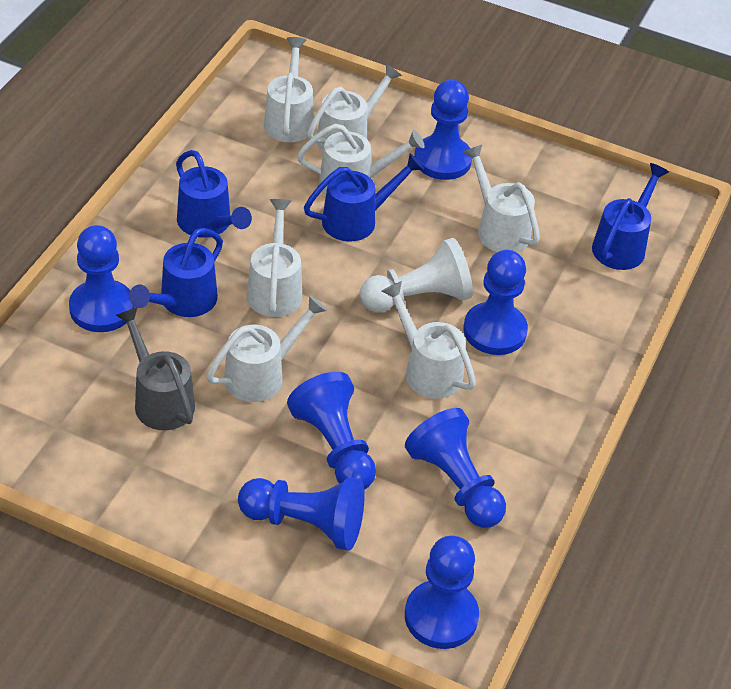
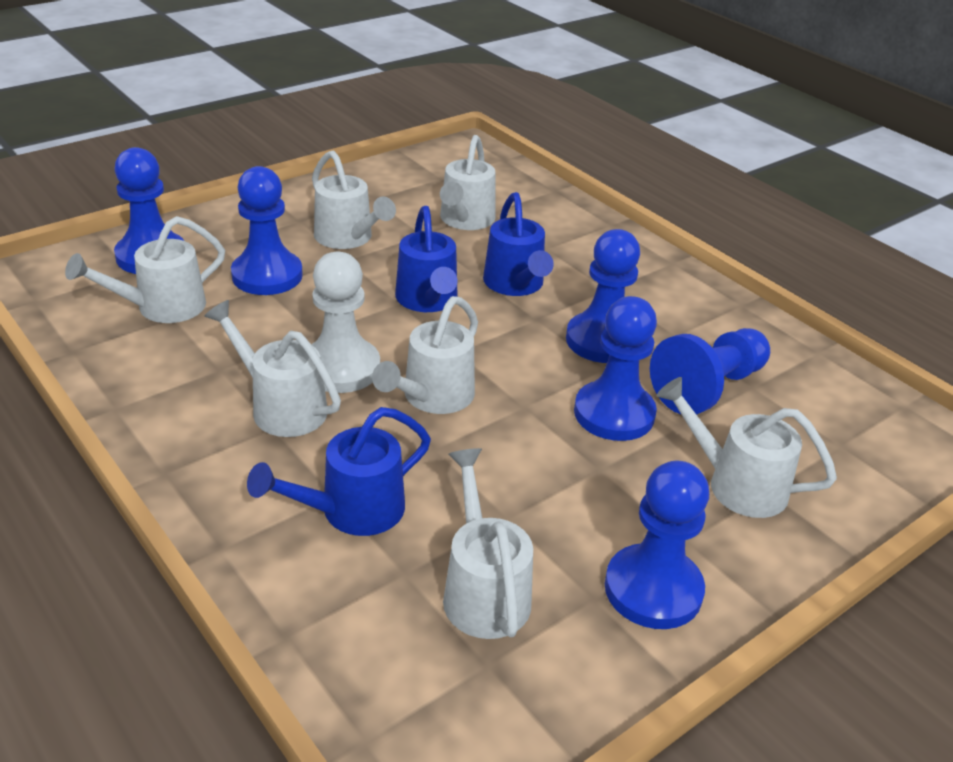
blue pawn: 7 -> 6
blue watering can: 4 -> 3
grey watering can: 1 -> 0

